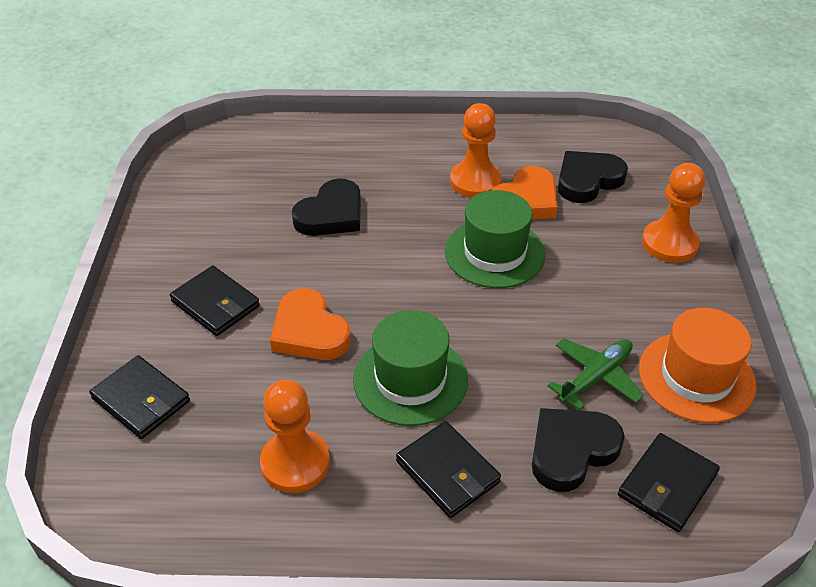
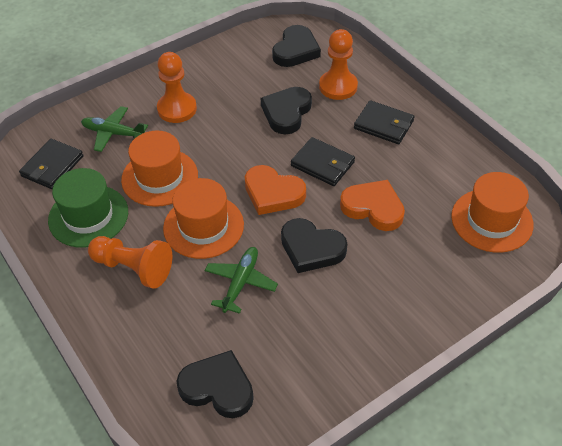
black heart: 3 -> 4
black wallet: 4 -> 3
green hat: 2 -> 1
green plane: 1 -> 2
orange hat: 1 -> 3

